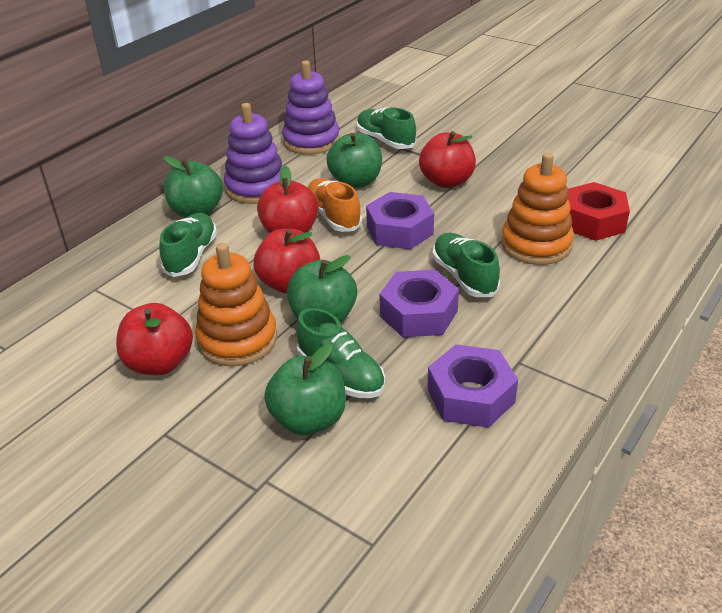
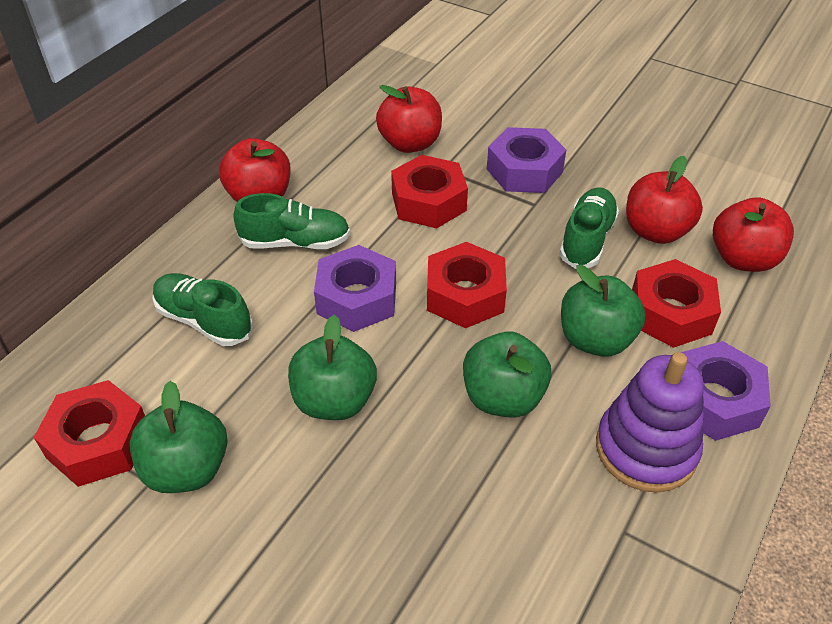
green shoe: 4 -> 3
orange shoe: 1 -> 0
orange stacking toy: 2 -> 0
purple stacking toy: 2 -> 1
red nut: 1 -> 4

